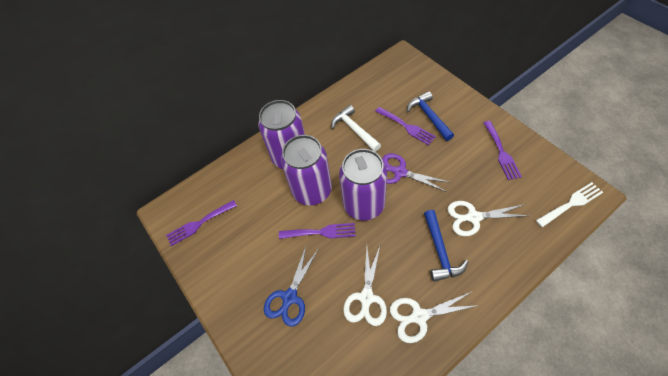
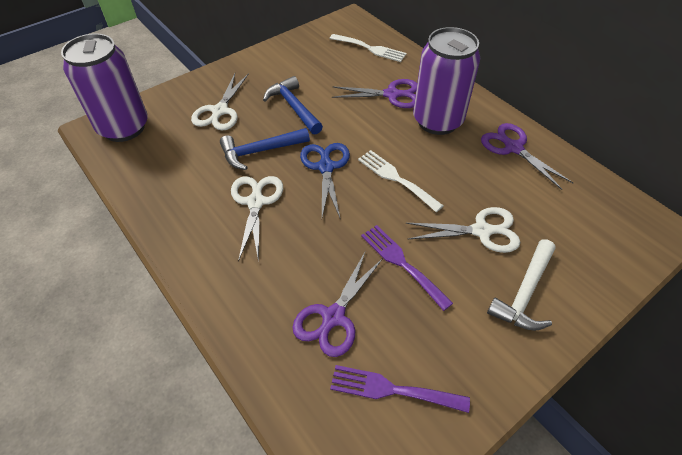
purple can: 3 -> 2
purple fork: 4 -> 2
purple scissors: 1 -> 3
white fork: 1 -> 2

